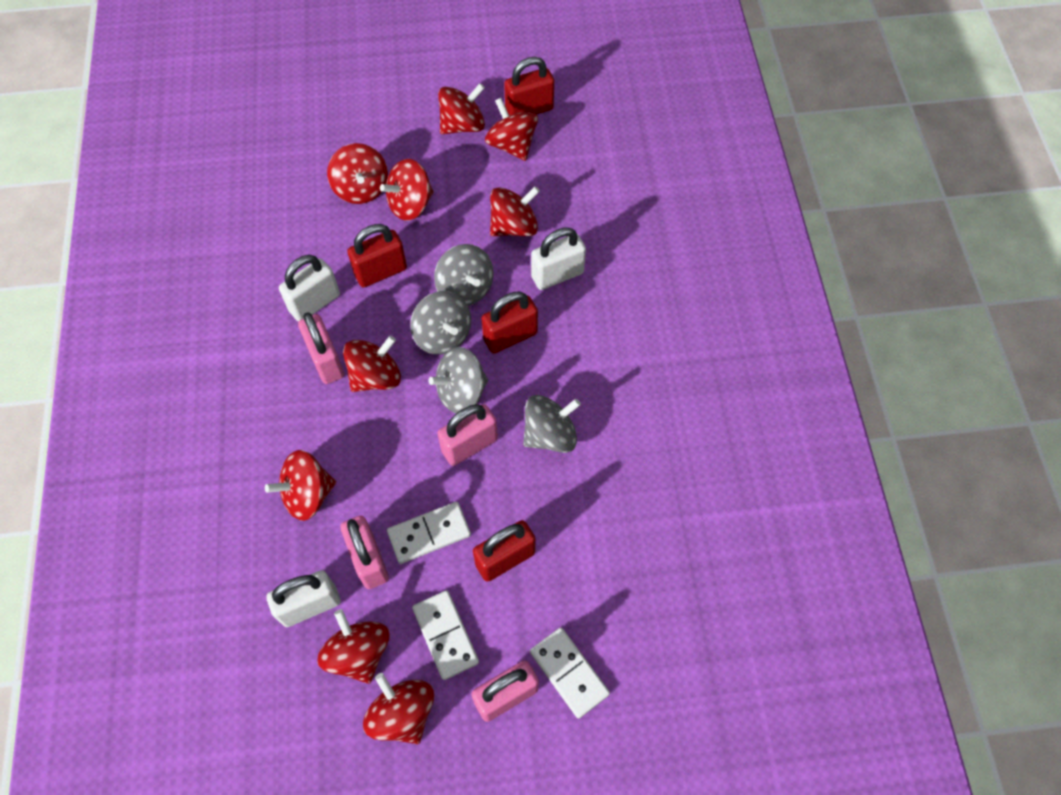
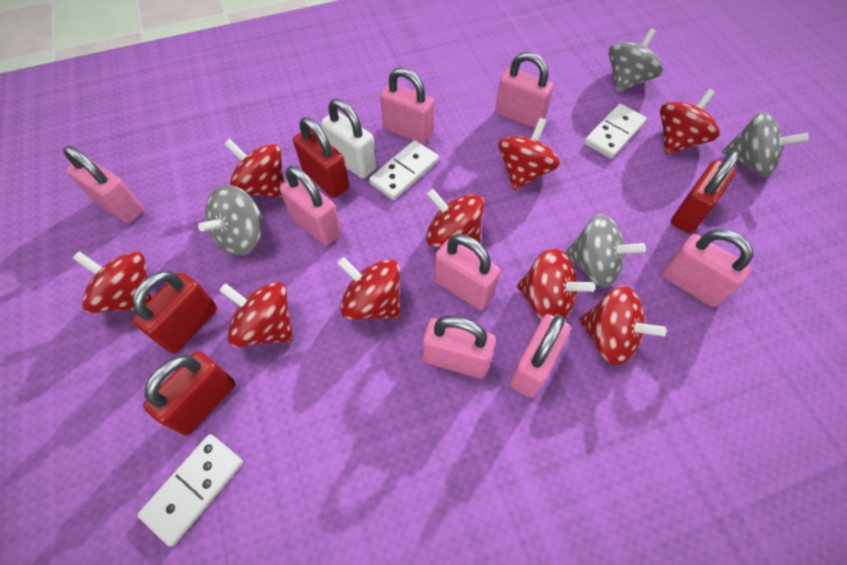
pink padlock: 4 -> 8
white padlock: 3 -> 1

